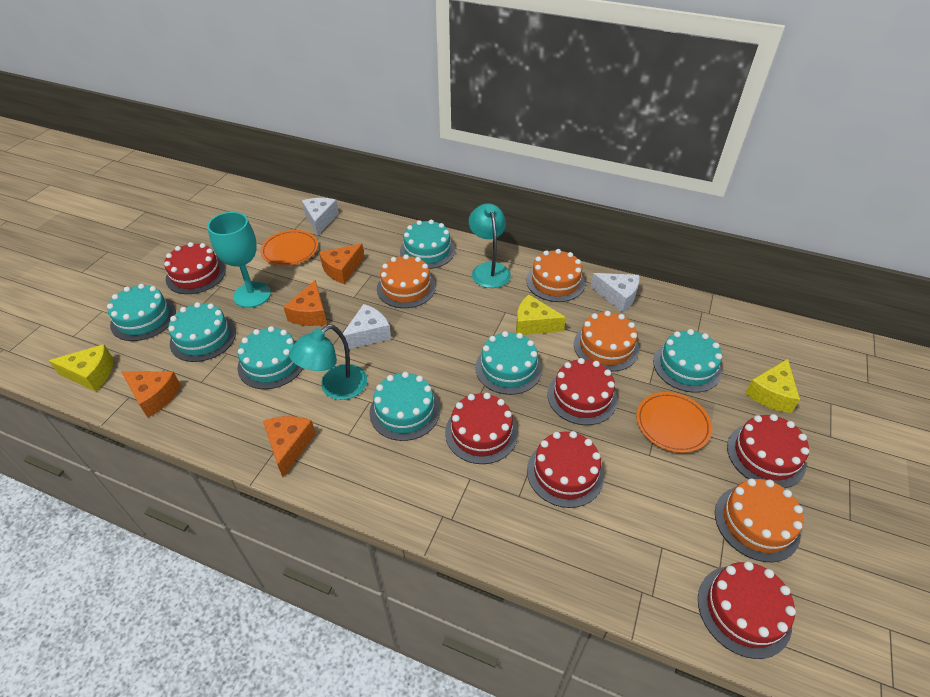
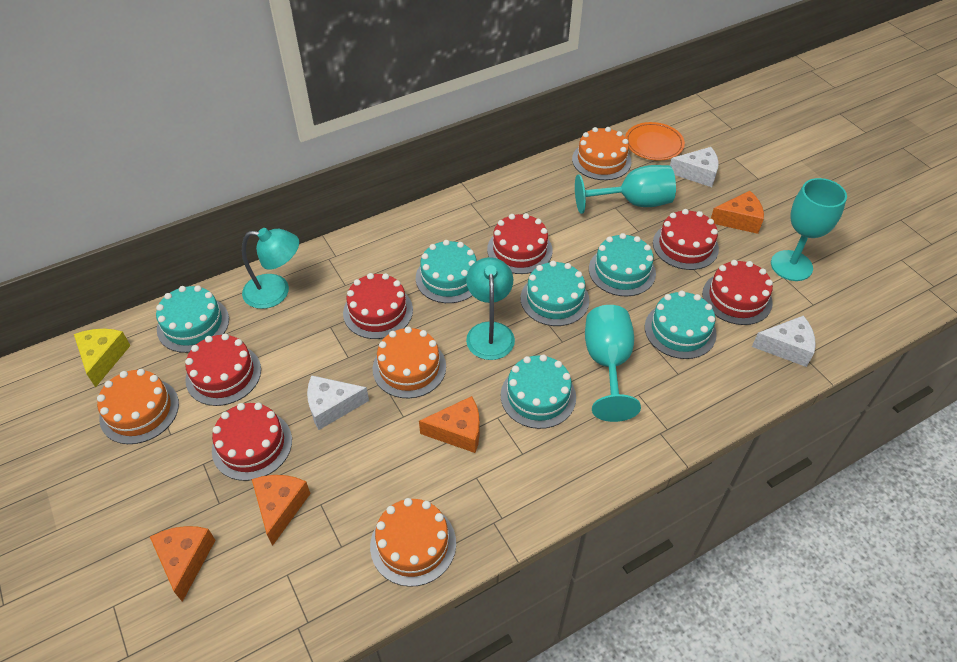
orange plate: 2 -> 1
turquoise cake: 7 -> 6
turquoise goblet: 1 -> 3
yellow cheese: 3 -> 1

